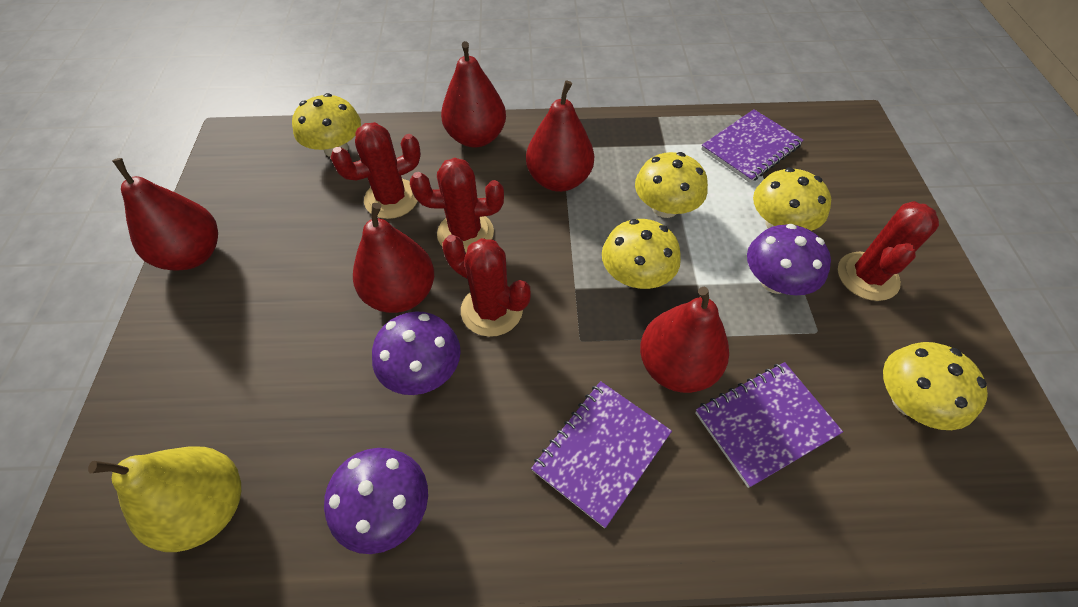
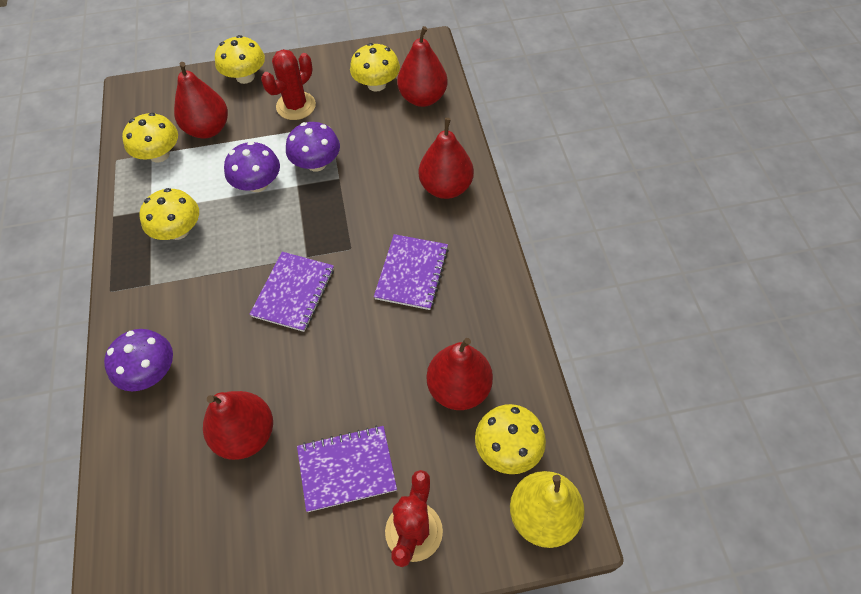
red cactus: 4 -> 2

